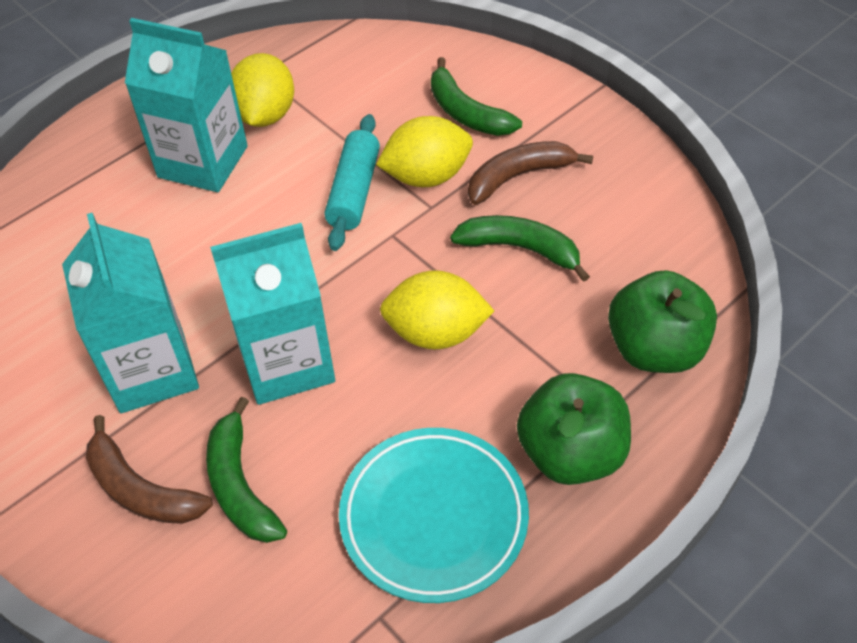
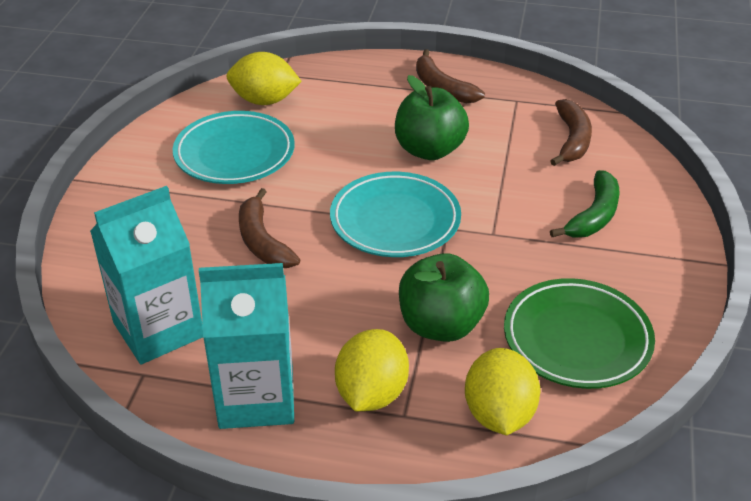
brown banana: 2 -> 3
green banana: 3 -> 1
green plate: 0 -> 1
turquoise carton: 3 -> 2
turquoise plate: 1 -> 2
turquoise rolling pin: 1 -> 0

